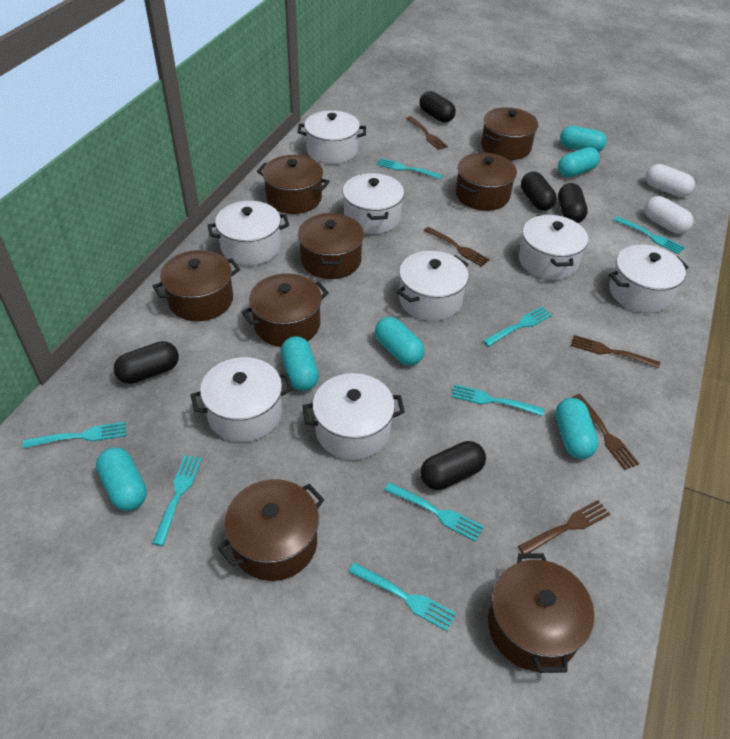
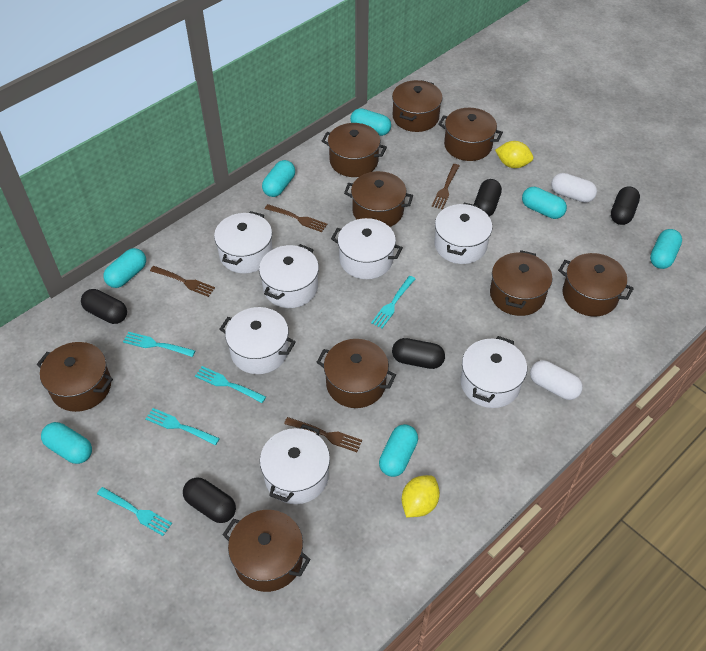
brown fork: 5 -> 4
brown pot: 8 -> 9
turquoise capsule: 6 -> 7
turquoise fork: 8 -> 5
white pot: 8 -> 7
yellow lemon: 0 -> 2

